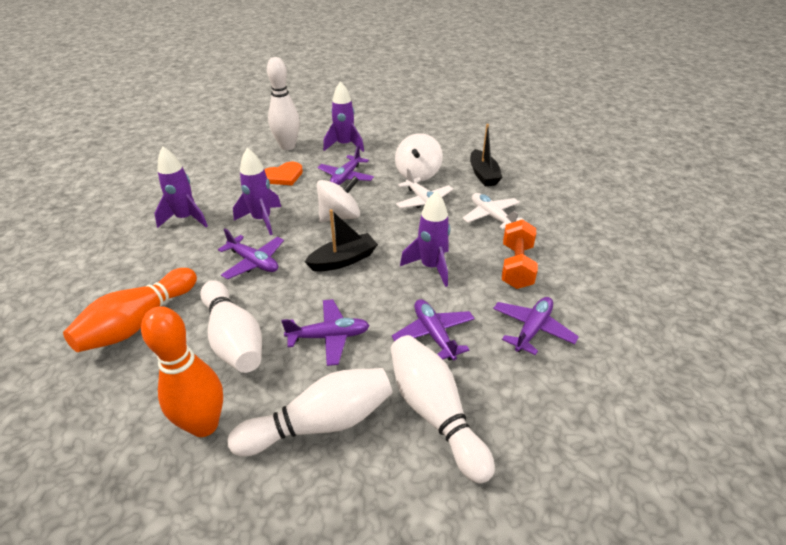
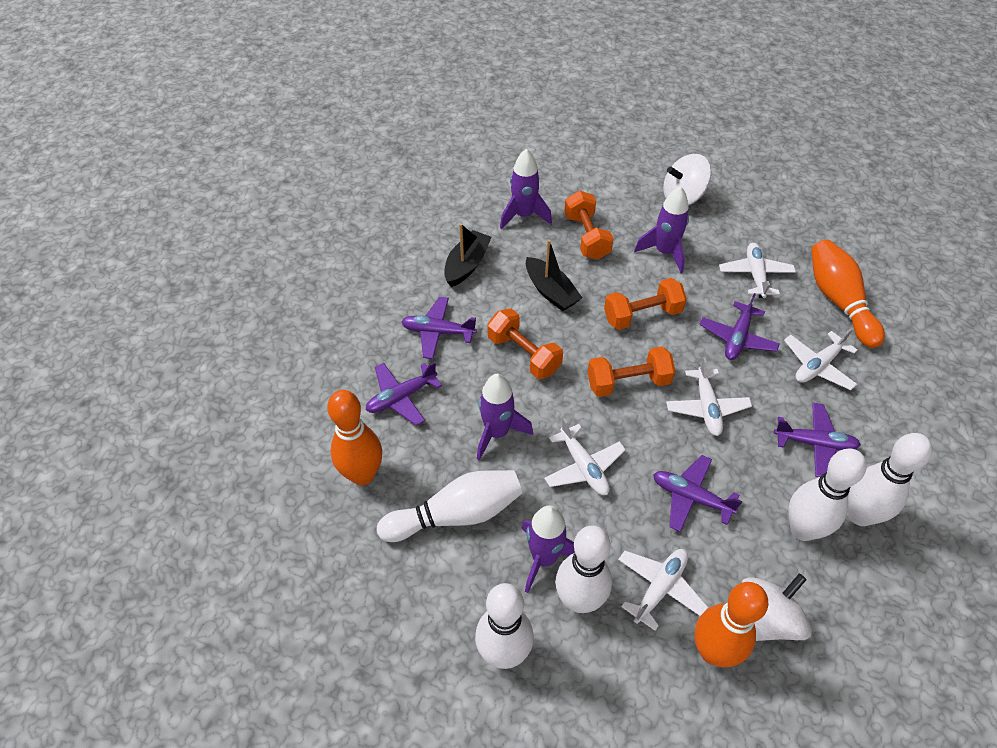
orange bowling pin: 2 -> 3
orange dumbbell: 1 -> 4
orange heart: 1 -> 0
white bowling pin: 4 -> 5
white plane: 2 -> 5

